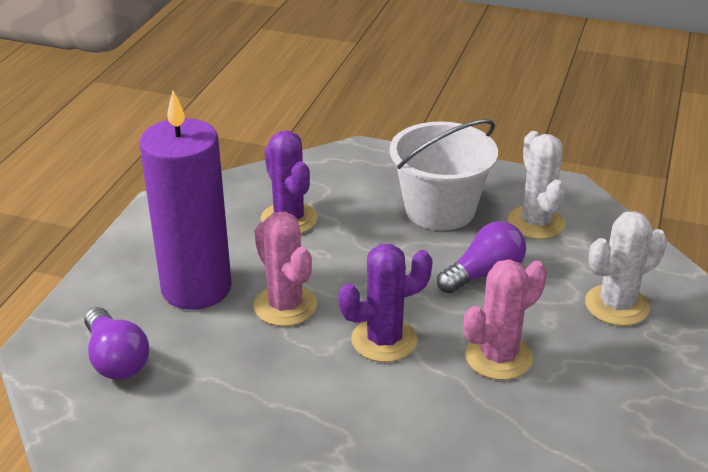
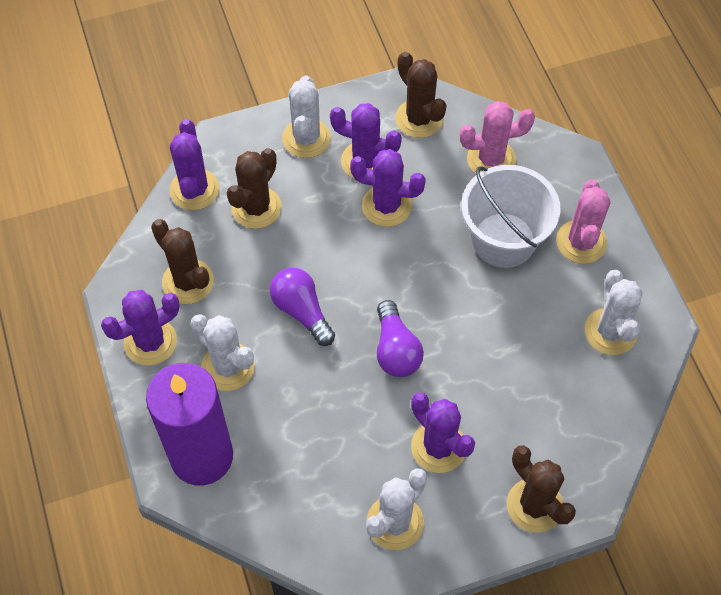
brown cactus: 0 -> 4
purple cactus: 2 -> 5
white cactus: 2 -> 4

